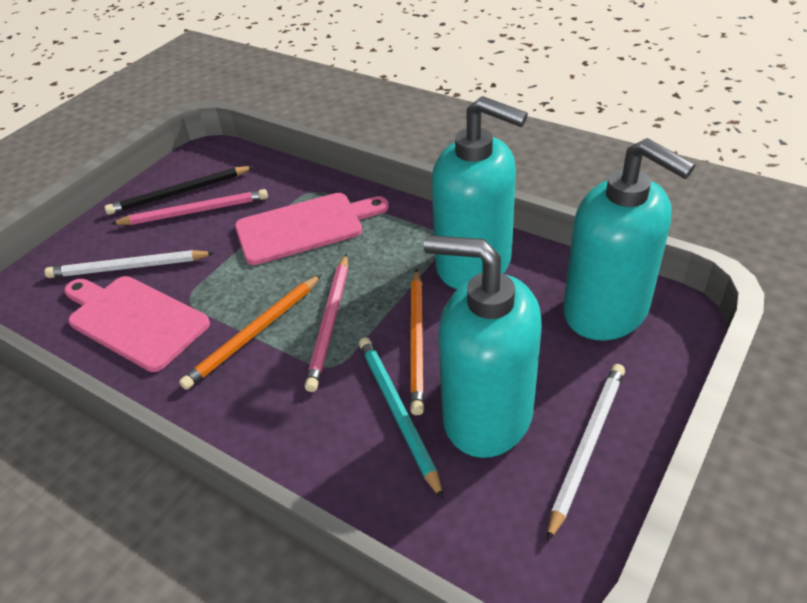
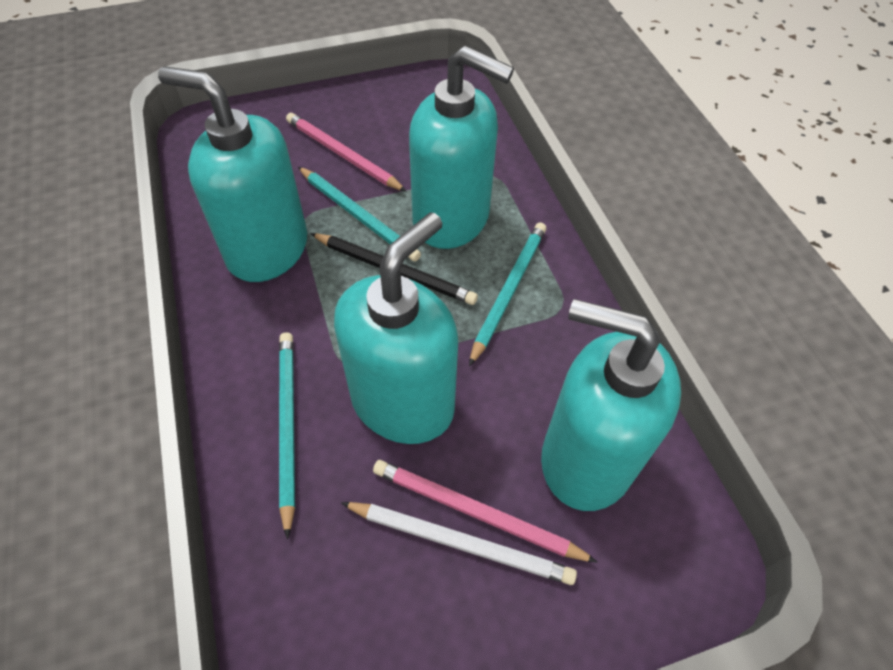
orange pencil: 2 -> 0
pink cutting board: 2 -> 0
turquoise pencil: 1 -> 3
turquoise soap dispenser: 3 -> 4
white pencil: 2 -> 1

